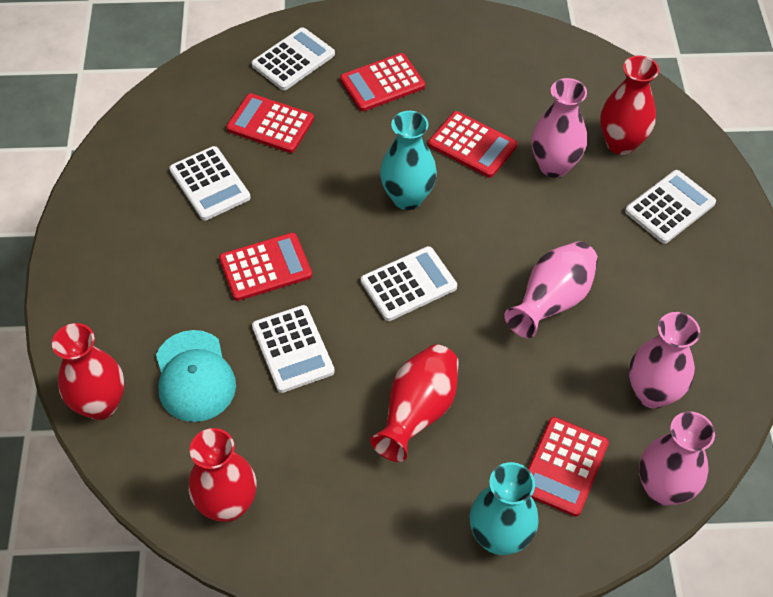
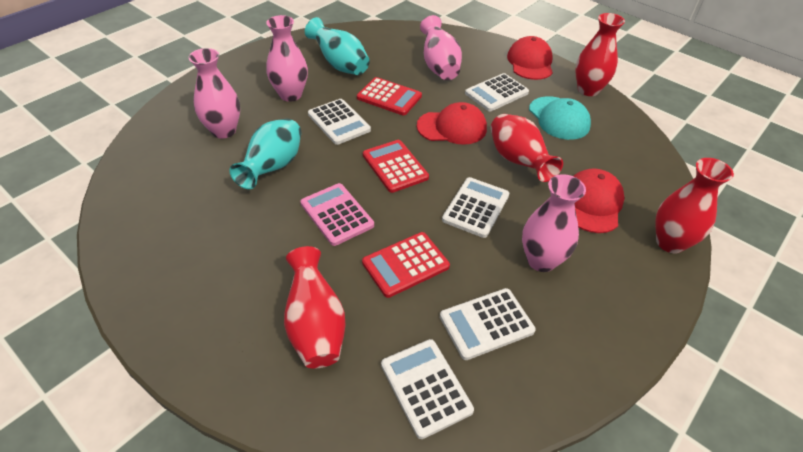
pink calculator: 0 -> 1
red calculator: 5 -> 3
red cap: 0 -> 3

